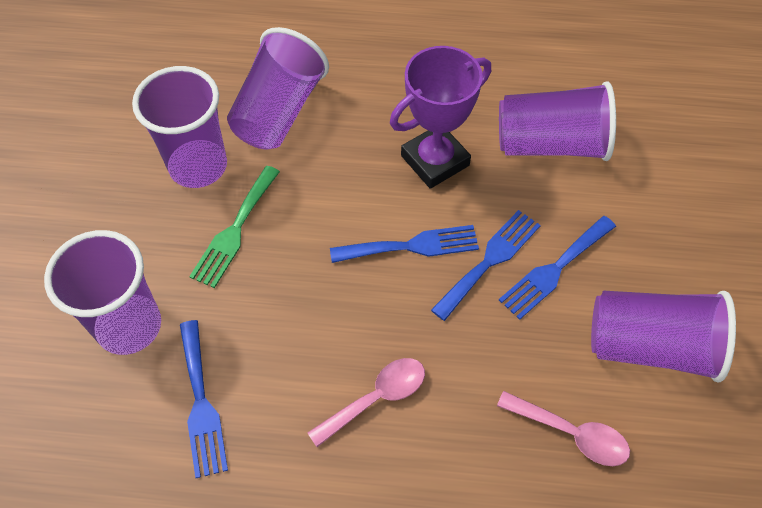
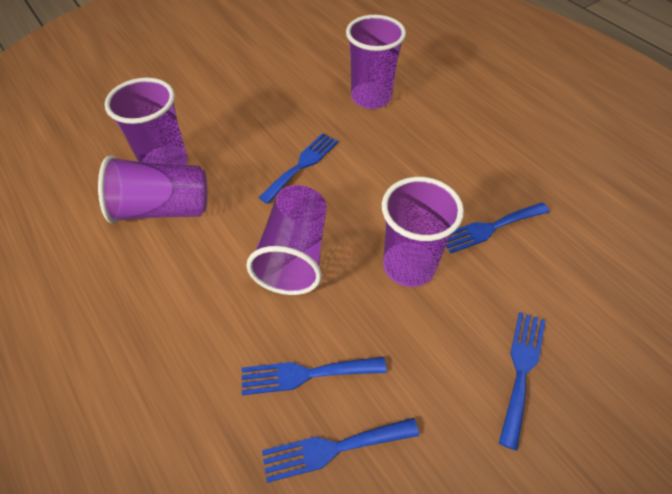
blue fork: 4 -> 5
green fork: 1 -> 0
pink spoon: 2 -> 0
purple trophy: 1 -> 0

